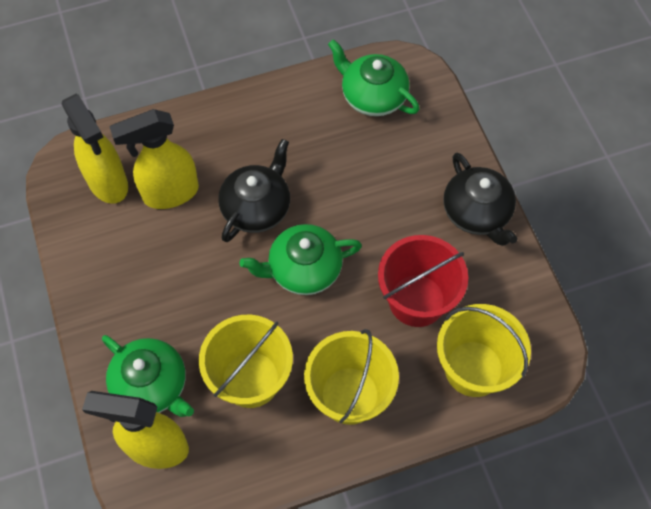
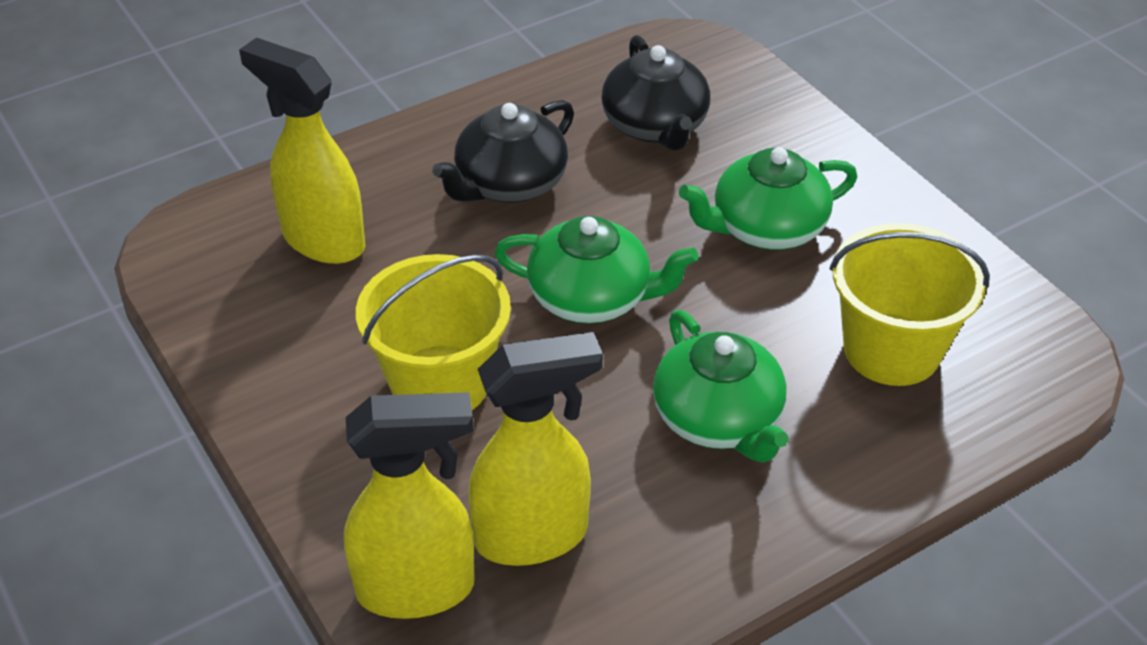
red bucket: 1 -> 0
yellow bucket: 3 -> 2

